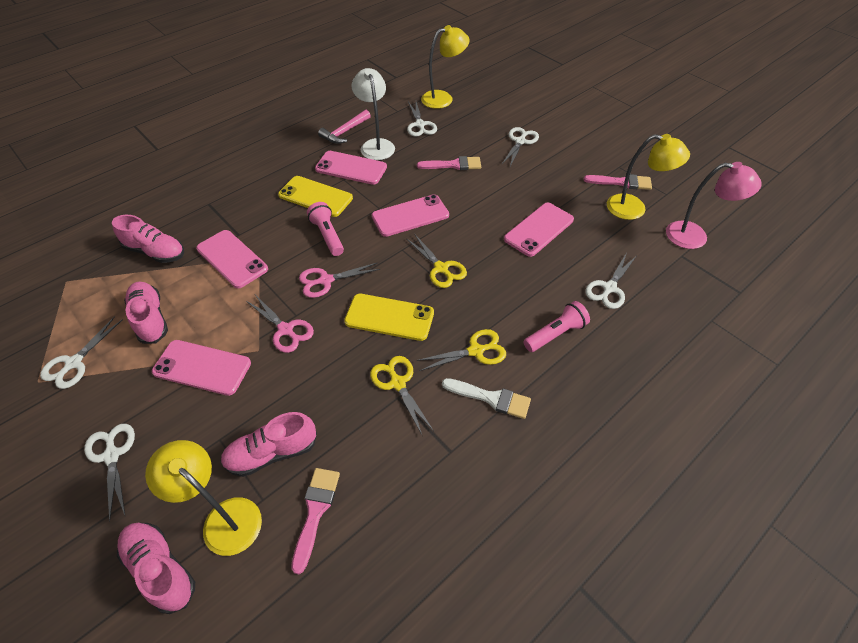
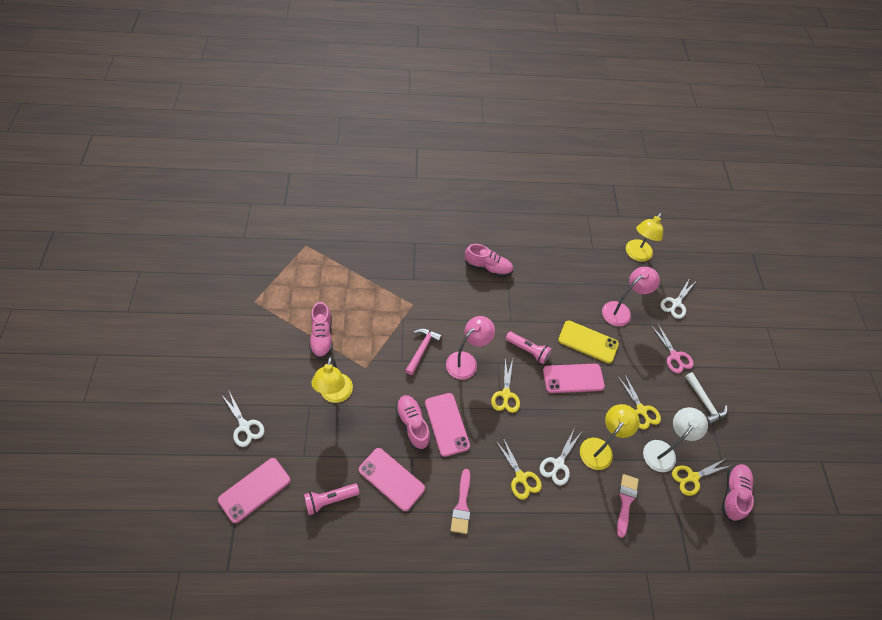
pink brush: 3 -> 2
pink lamp: 1 -> 2
pink phone: 5 -> 4
pink scissors: 2 -> 1
white brush: 1 -> 0
white hammer: 0 -> 1
white scissors: 5 -> 3
yellow phone: 2 -> 1
yellow scissors: 3 -> 4

